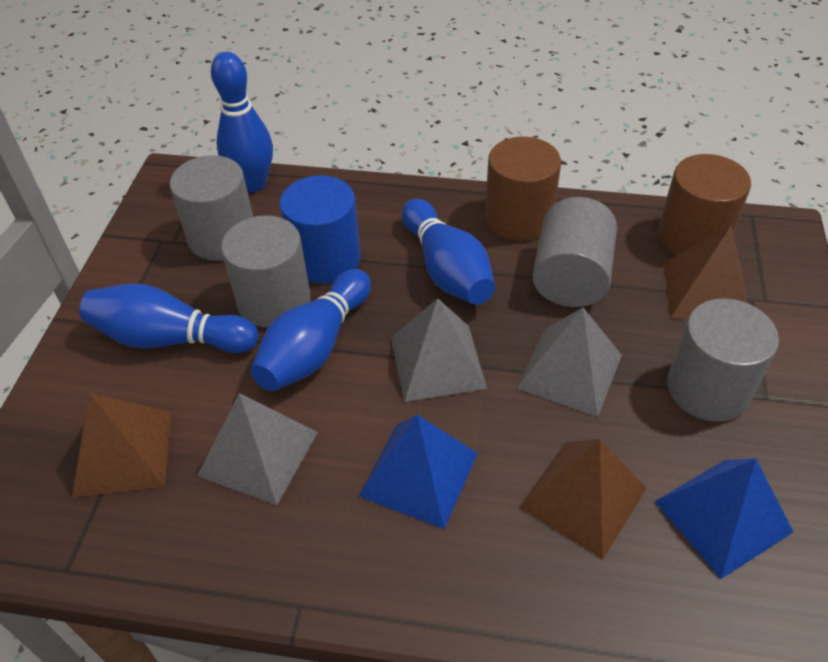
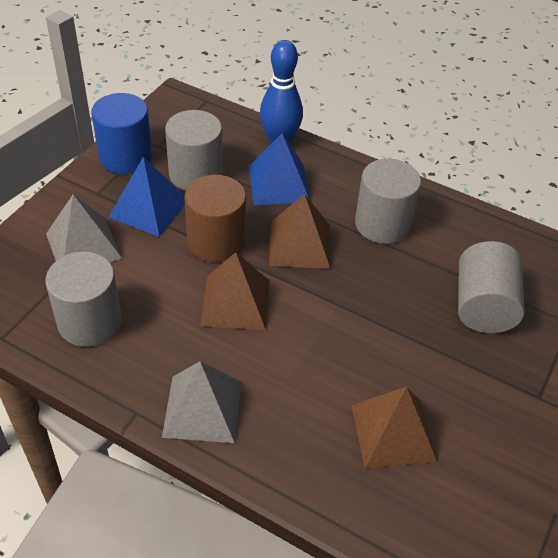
blue bowling pin: 4 -> 1
brown cylinder: 2 -> 1
grey pyramid: 3 -> 2

